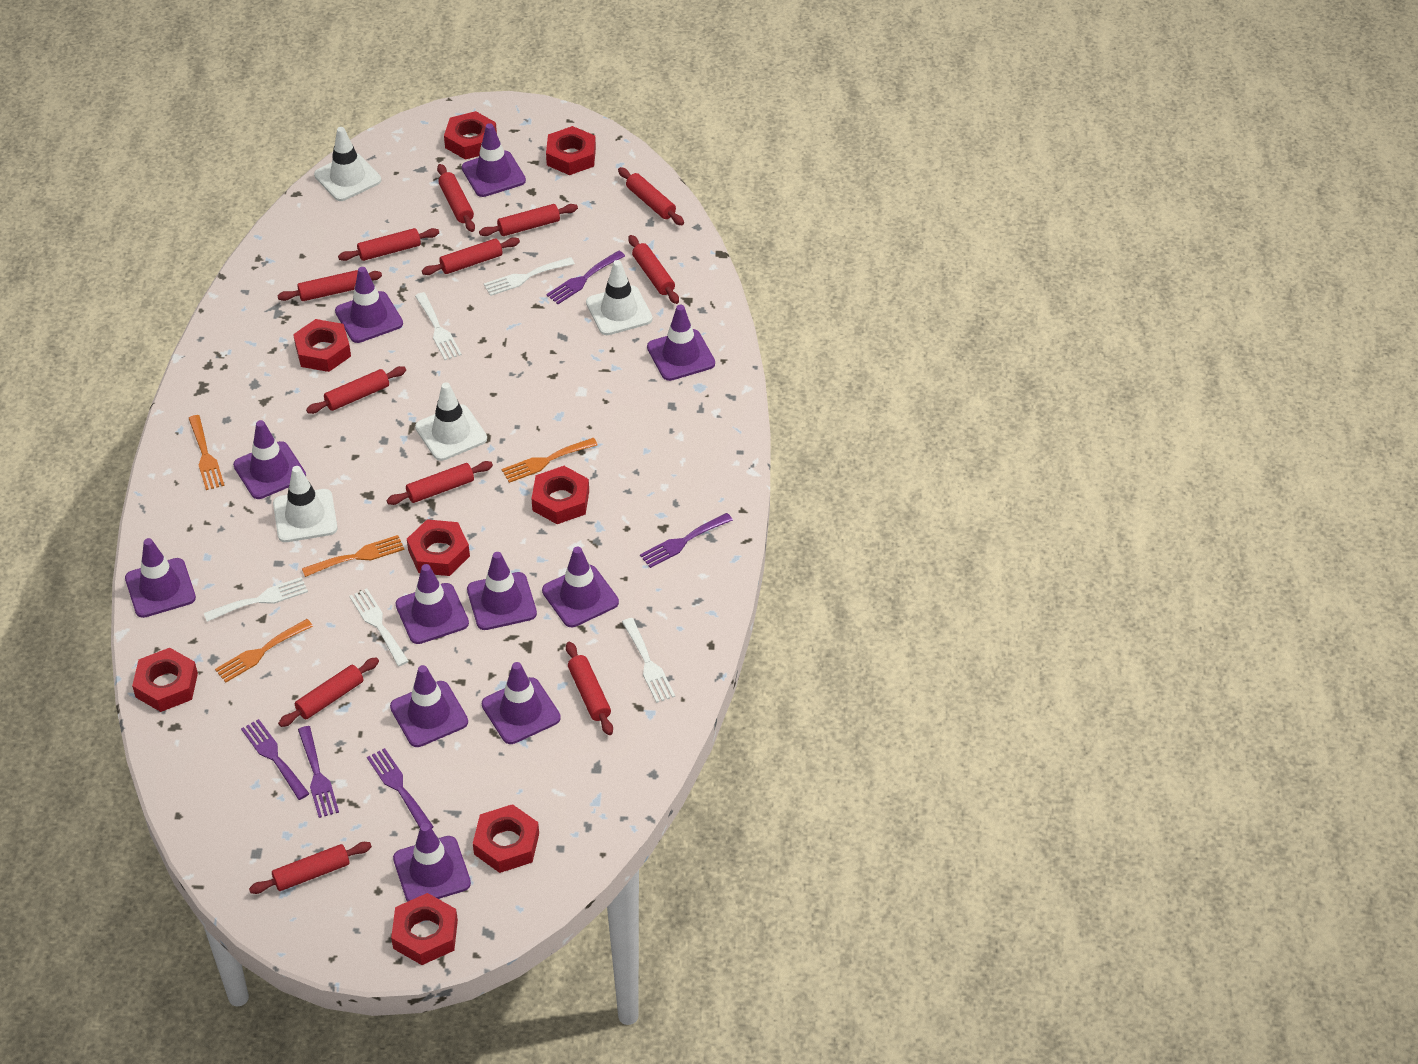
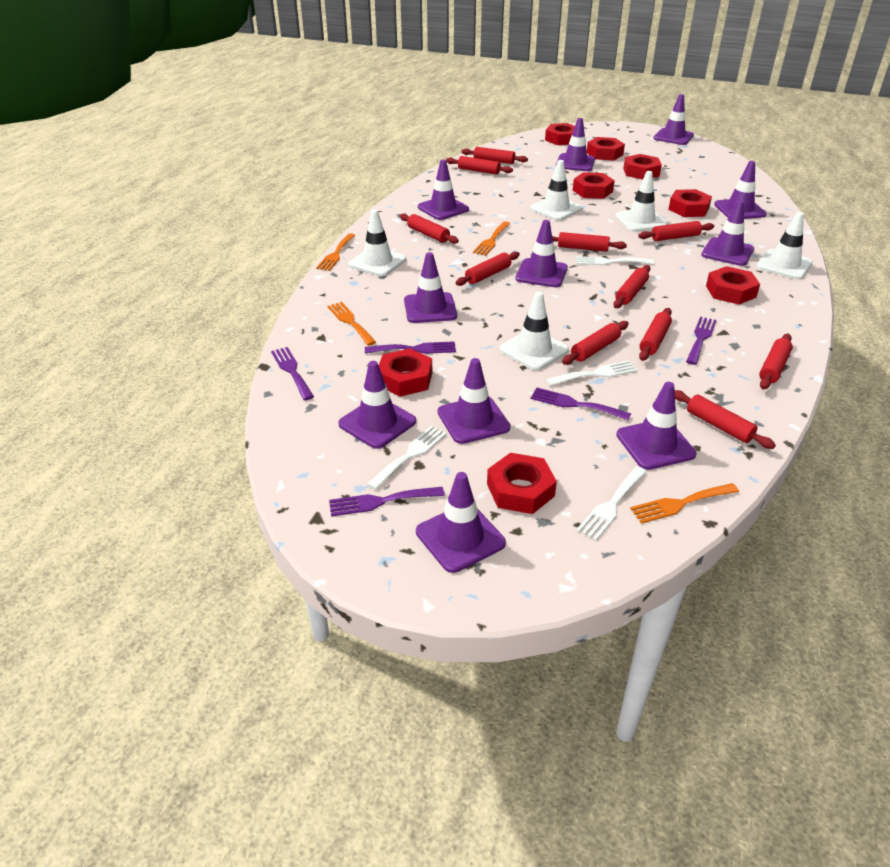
red rolling pin: 12 -> 11
white fork: 5 -> 4
white traffic cone: 4 -> 5

